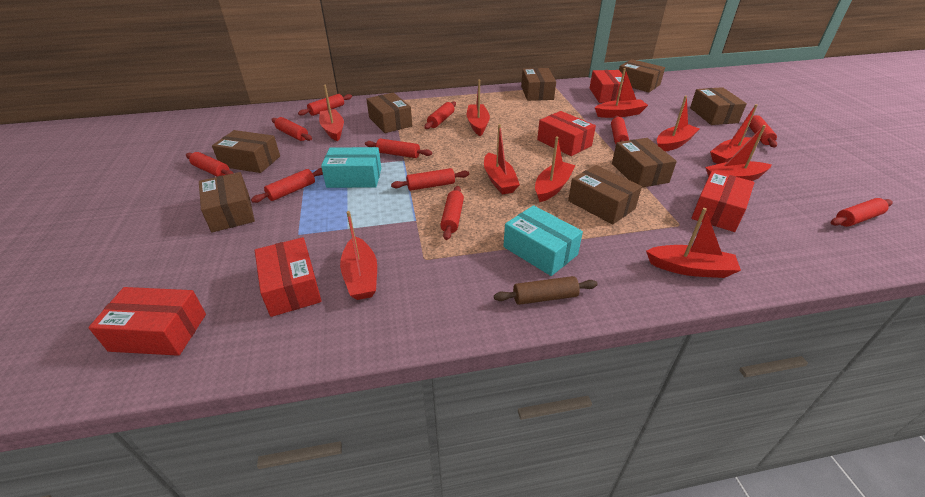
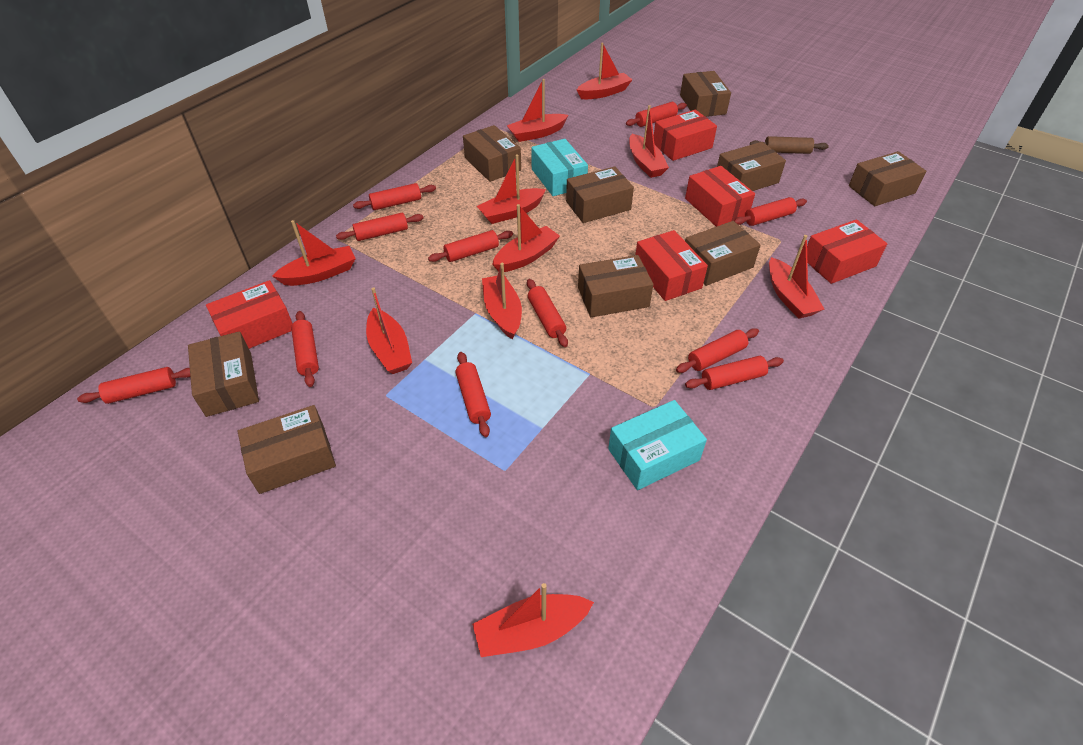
brown box: 8 -> 9

